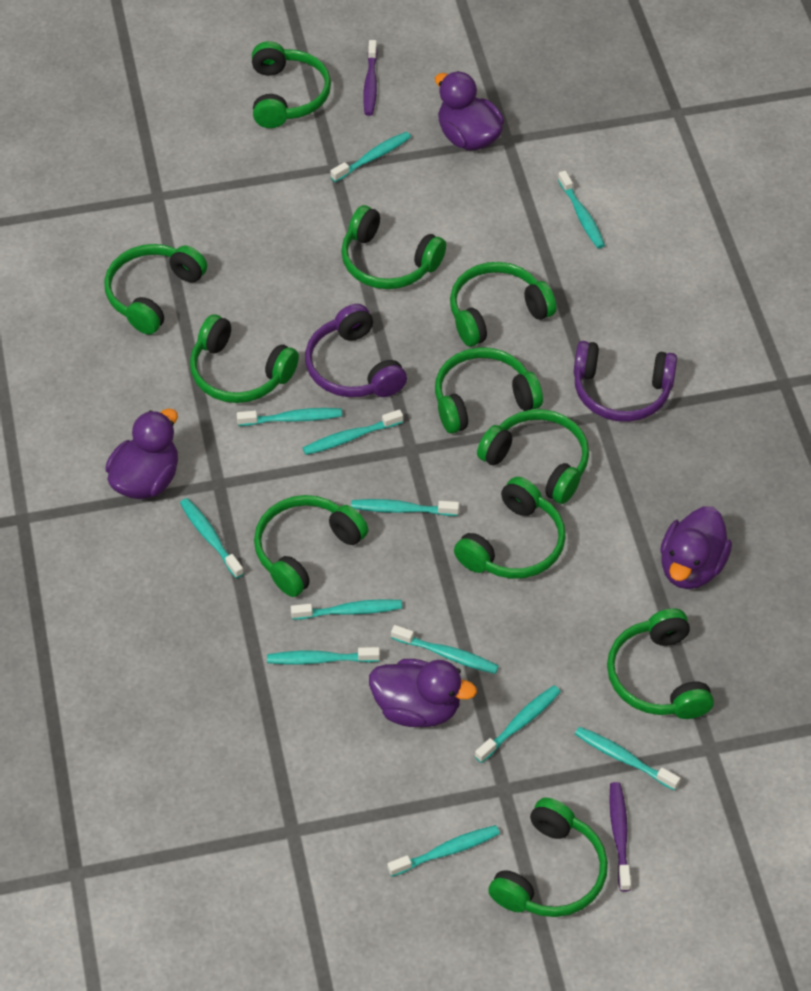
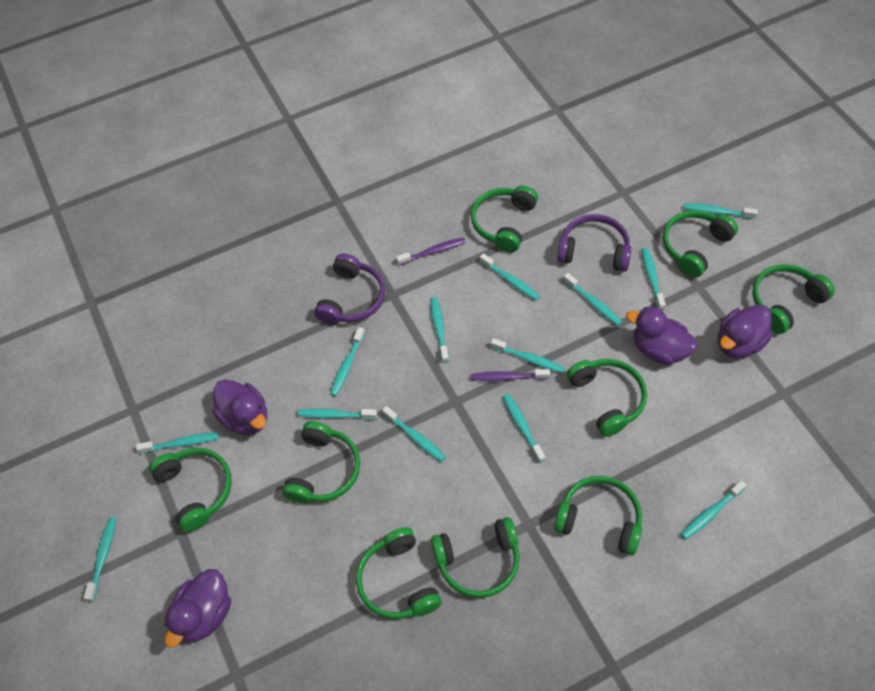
green headphones: 11 -> 9
turquoise toothbrush: 12 -> 13

